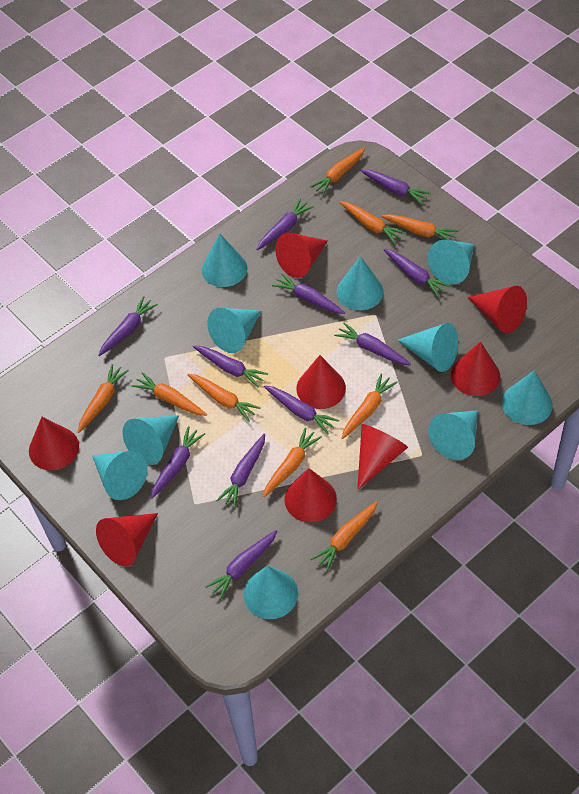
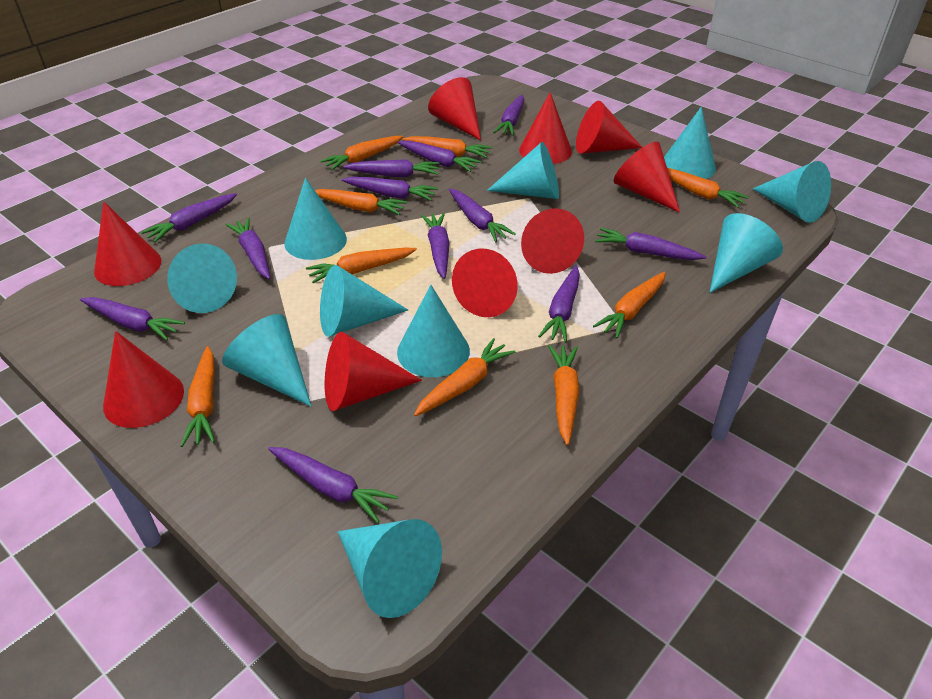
purple carrot: 11 -> 12
red cone: 8 -> 9

